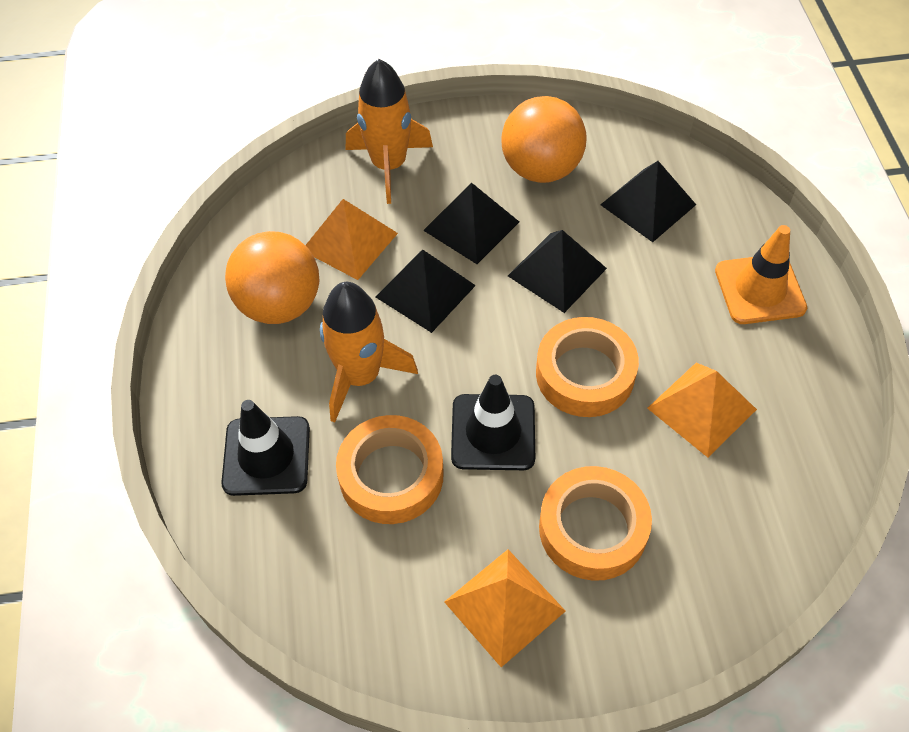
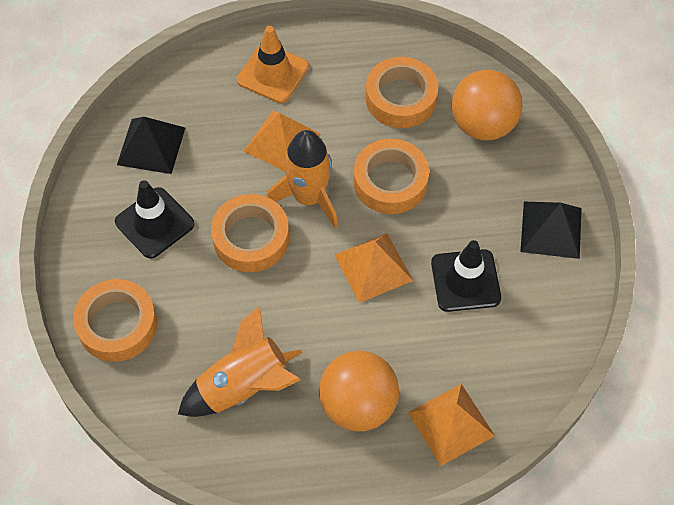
black pyramid: 4 -> 2
orange tape: 3 -> 4

